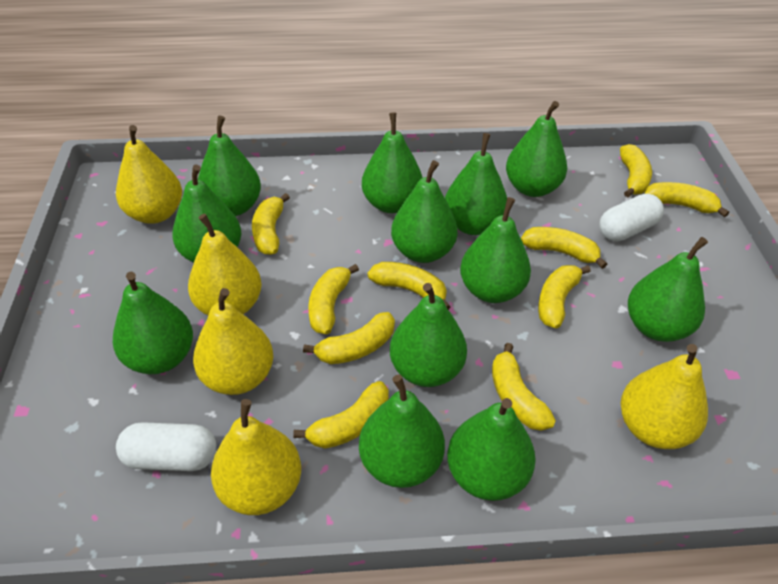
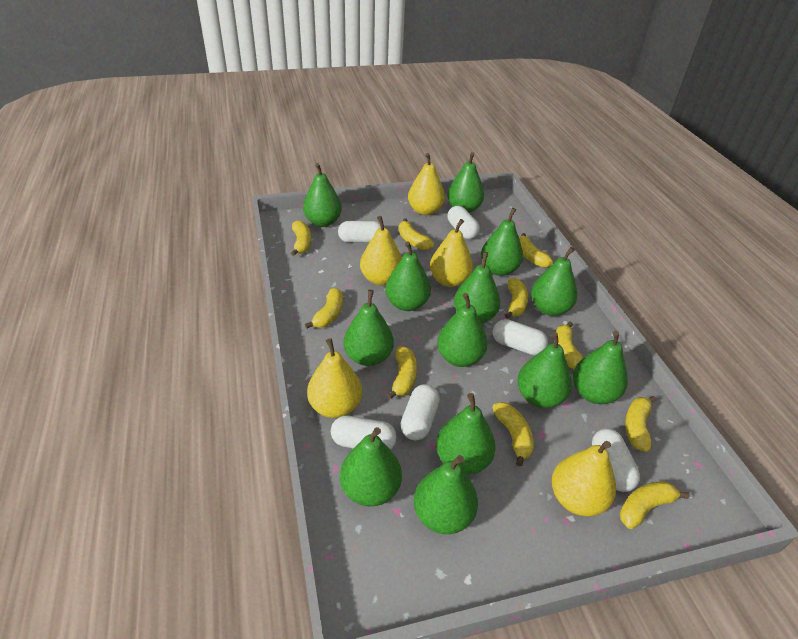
green pear: 12 -> 13
white capsule: 2 -> 6

